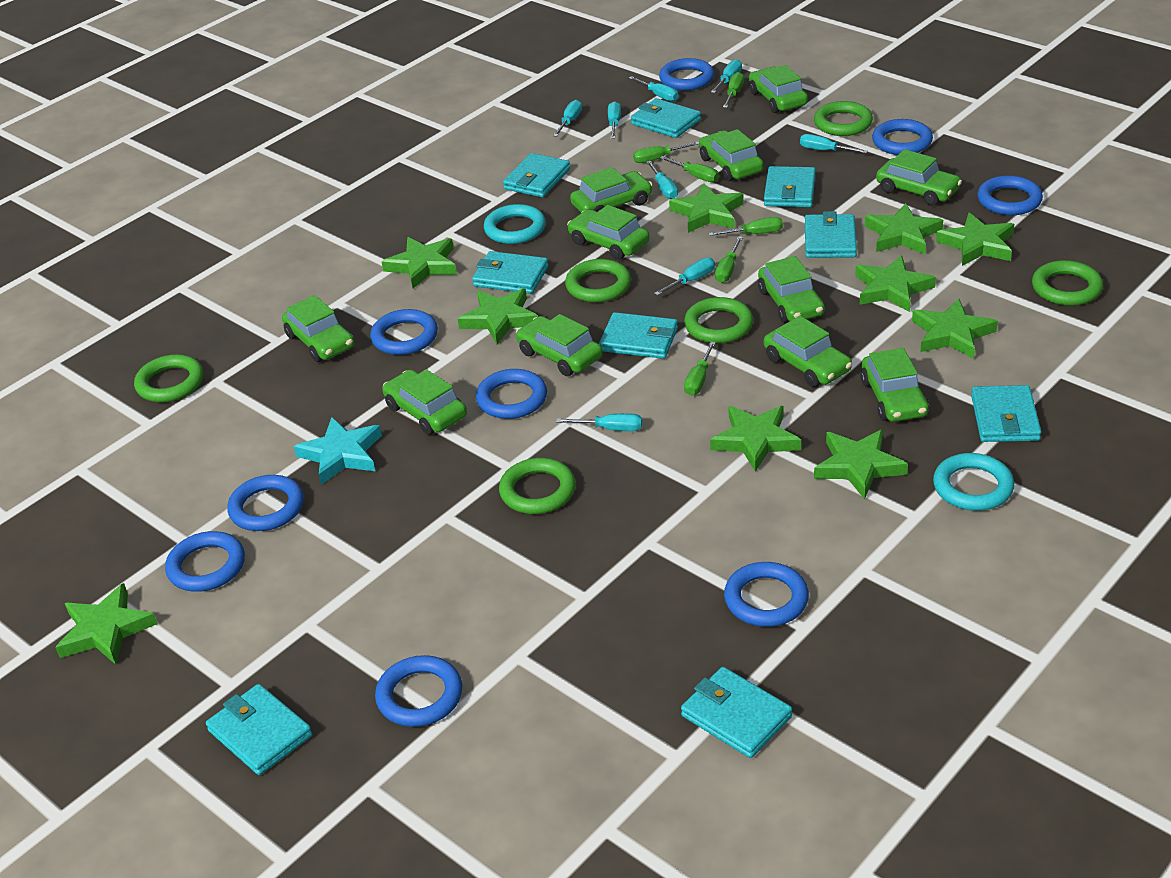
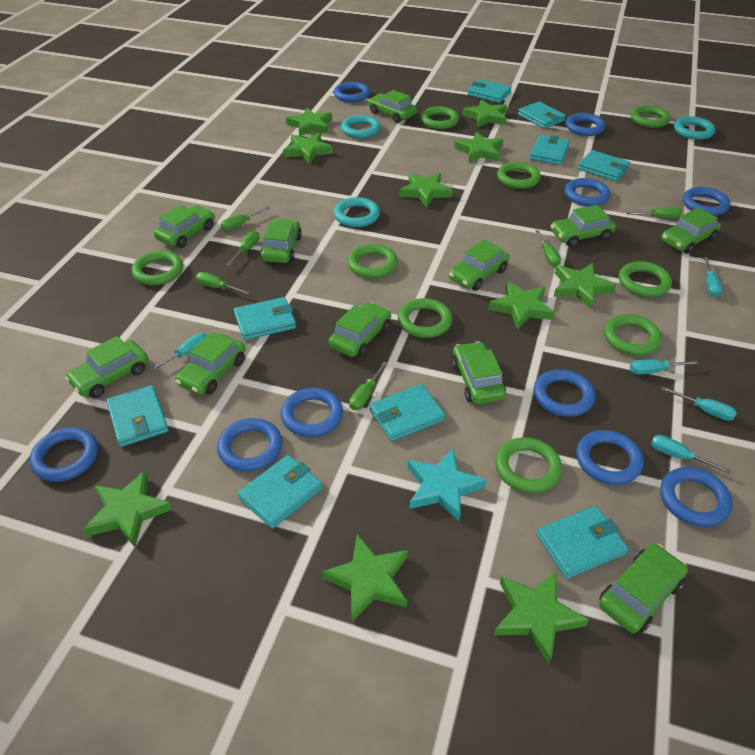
blue ring: 9 -> 10
green ring: 6 -> 9
turquoise ring: 2 -> 3
turquoise screwdriver: 8 -> 5

